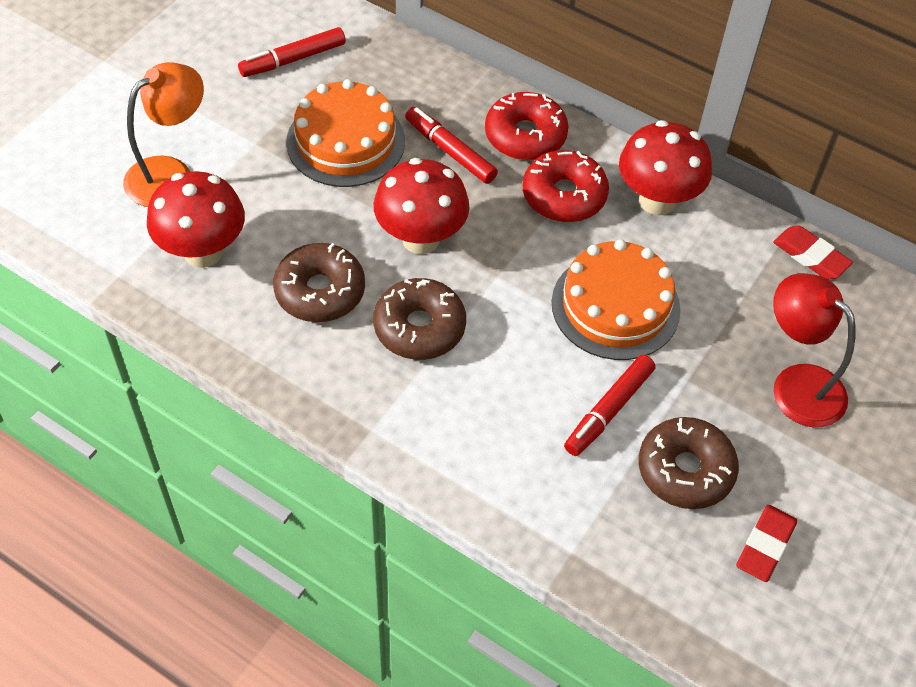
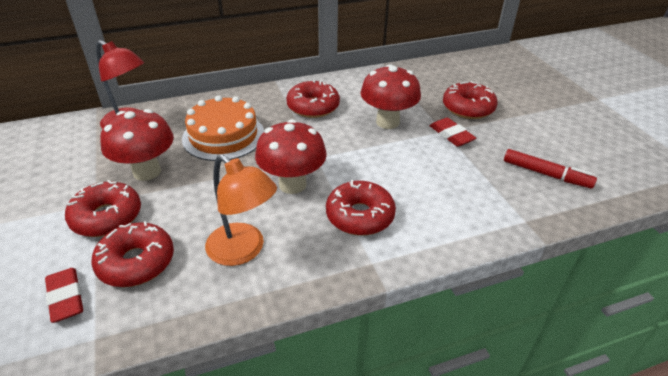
brown donut: 3 -> 0
orange cake: 2 -> 1
red donut: 2 -> 5
red marker: 3 -> 1

